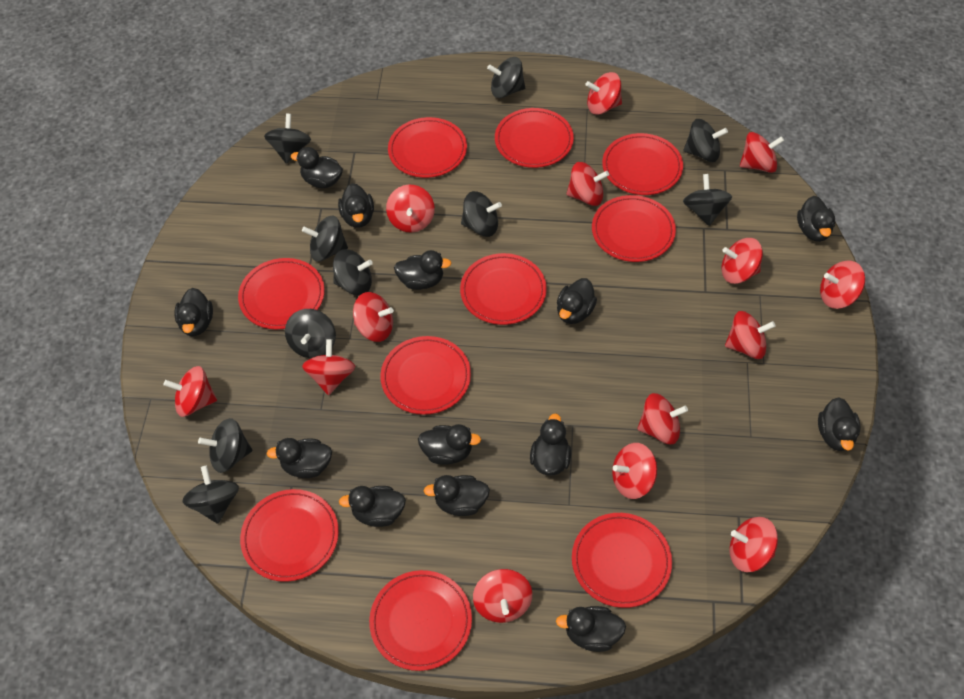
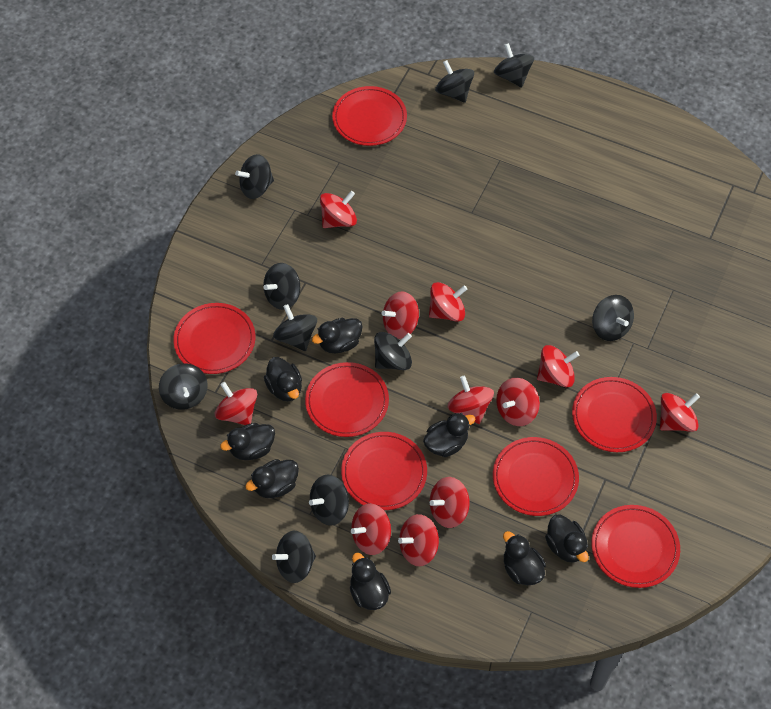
black duck: 13 -> 8
red plate: 10 -> 7
red spinning top: 14 -> 11

